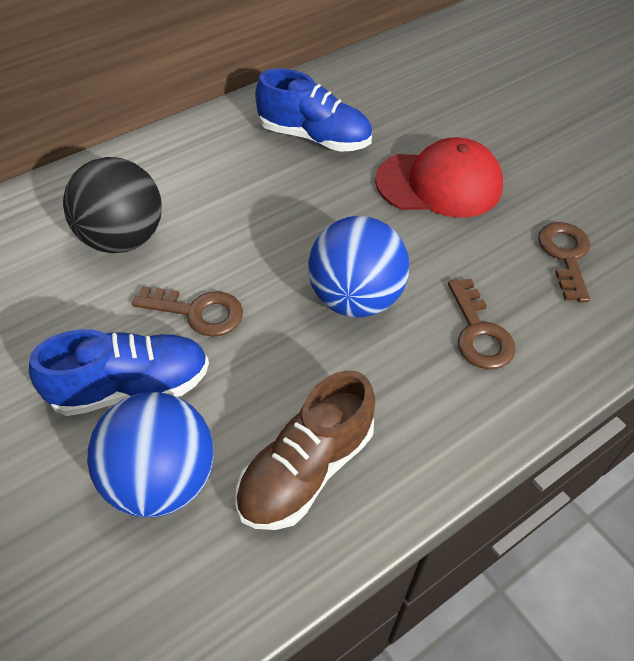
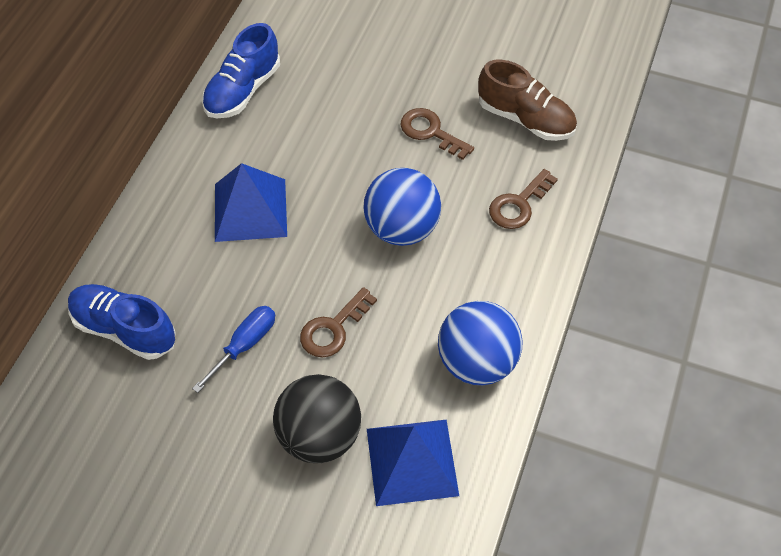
blue pyramid: 0 -> 2
blue screwdriver: 0 -> 1
red cap: 1 -> 0

